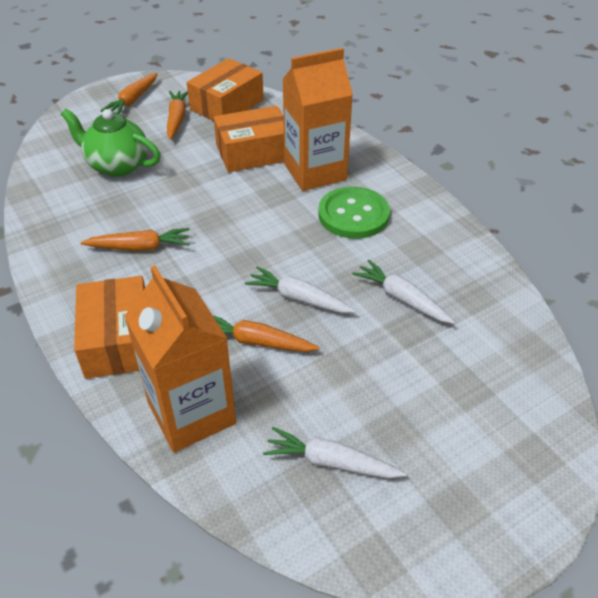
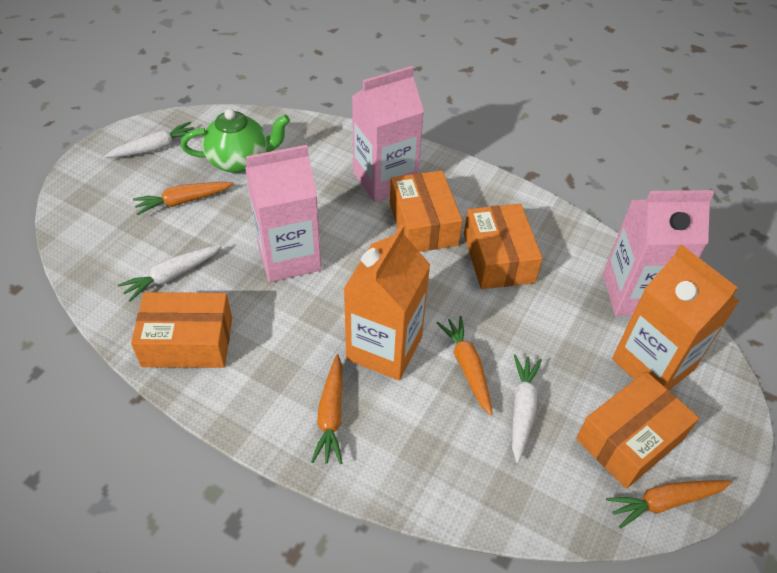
green button: 1 -> 0
orange box: 3 -> 4
pink carton: 0 -> 3

